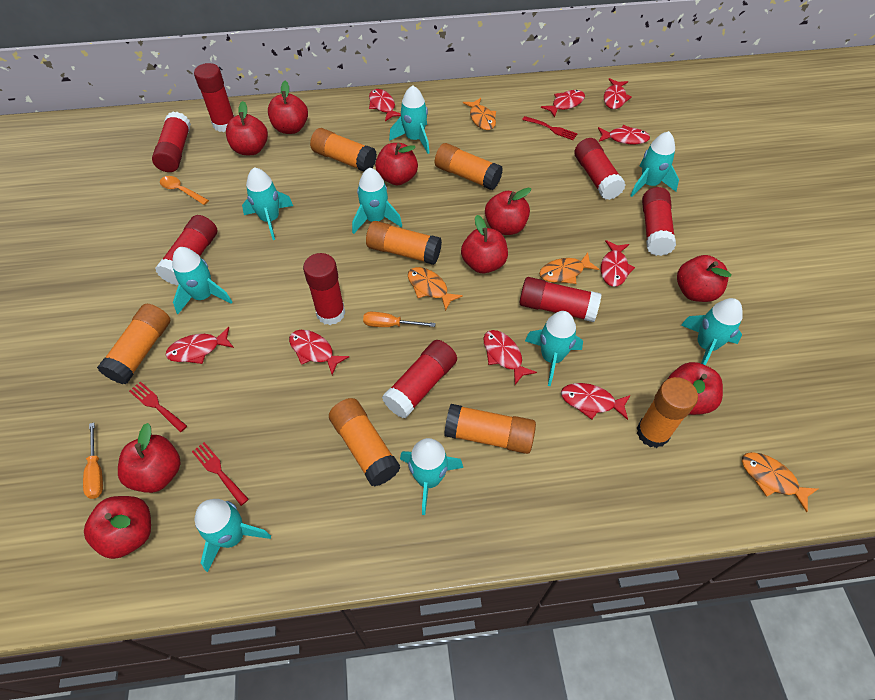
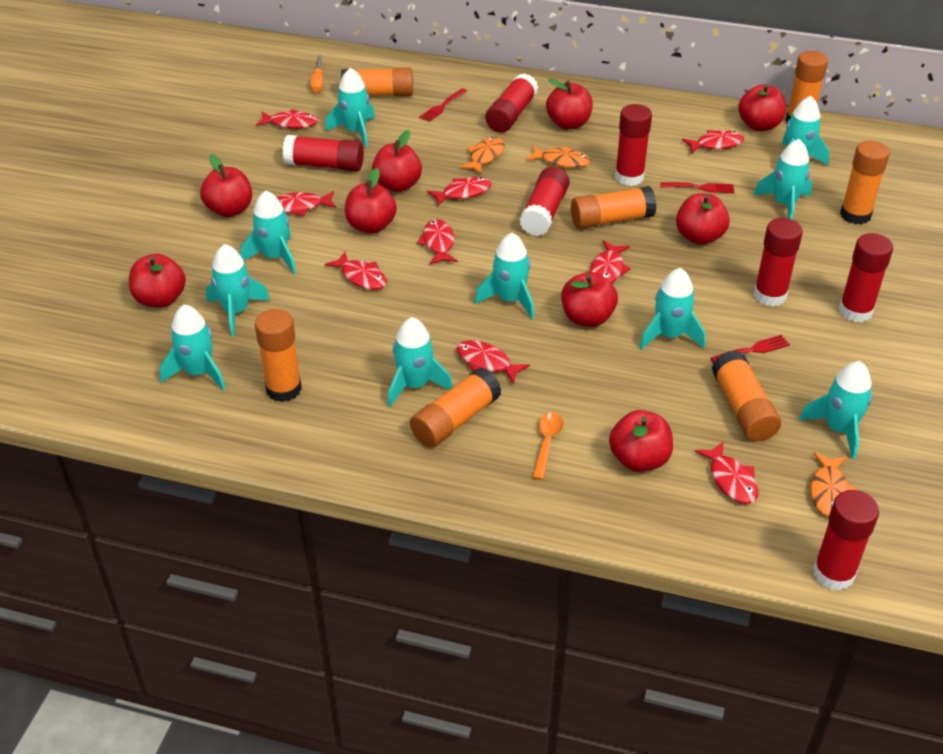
orange fish: 4 -> 3
orange screwdriver: 2 -> 1
red glue stick: 8 -> 7
turquoise rocket: 9 -> 10

